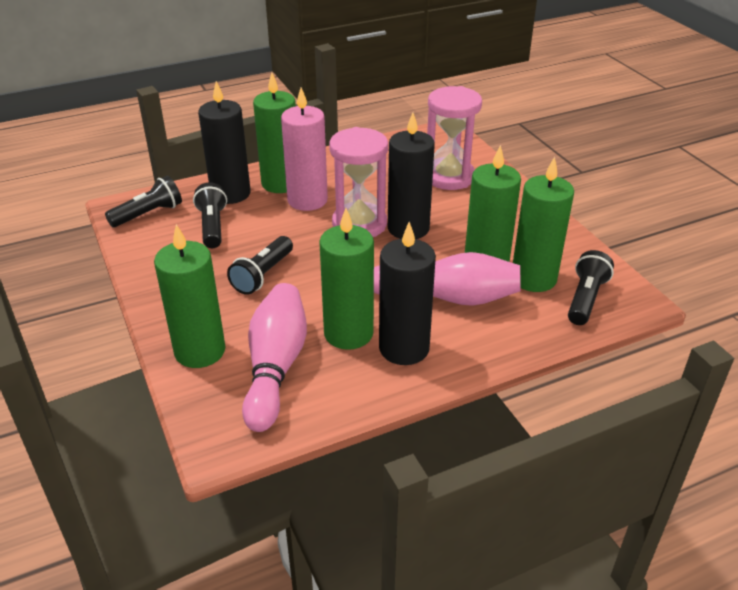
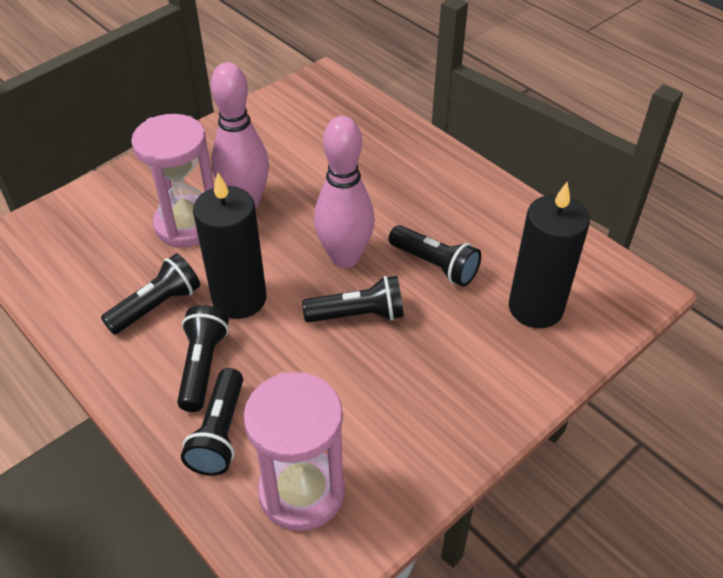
black candle: 3 -> 2
black flashlight: 4 -> 5
green candle: 5 -> 0
pink candle: 1 -> 0

